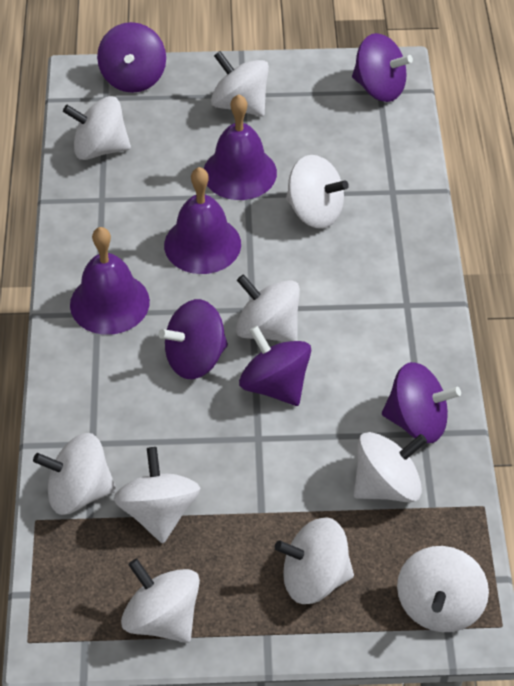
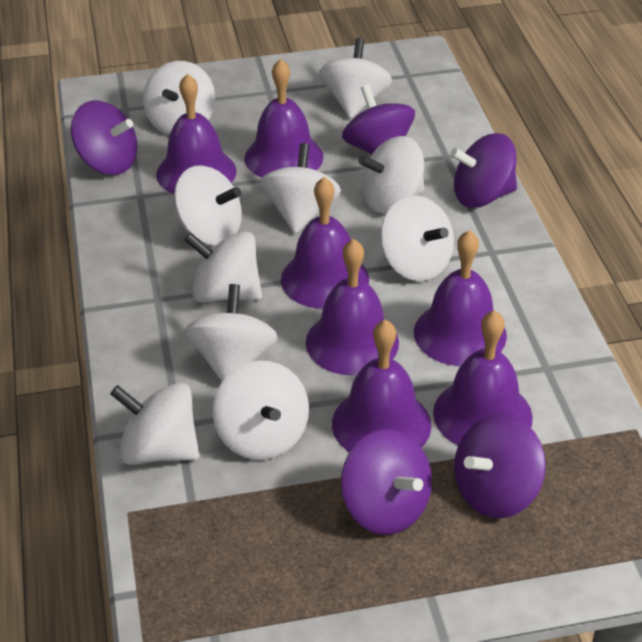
purple bell: 3 -> 7

